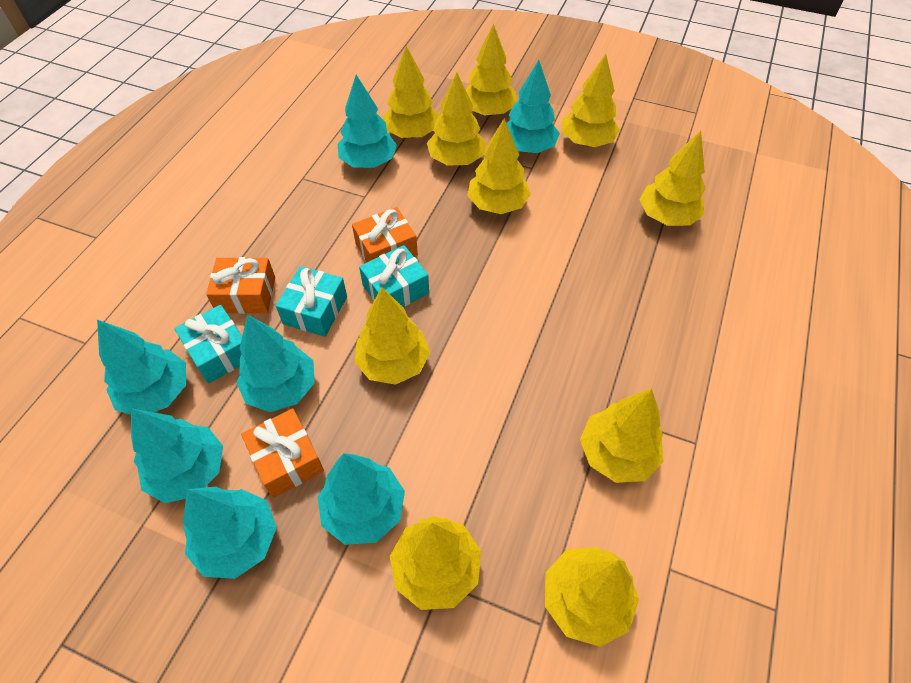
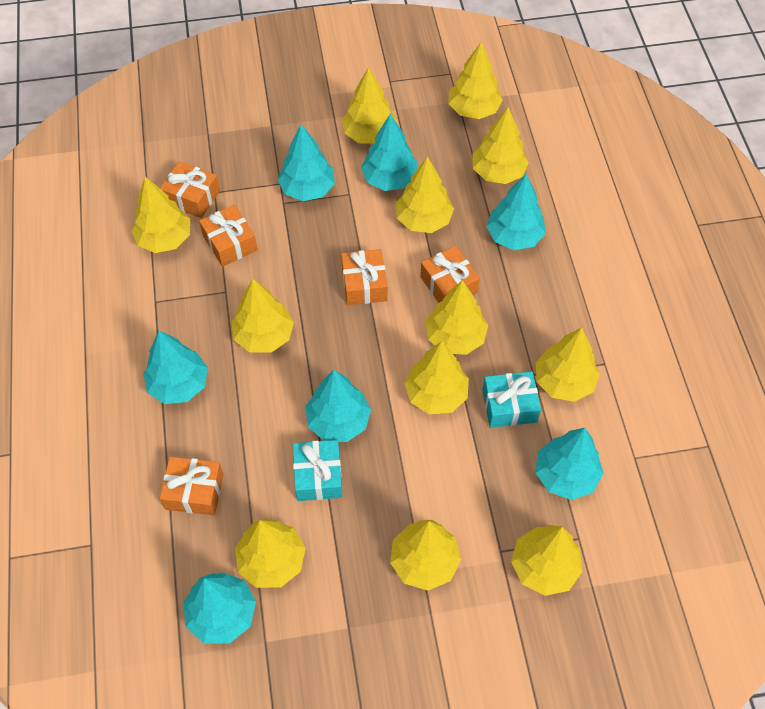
orange gift: 3 -> 5
turquoise gift: 3 -> 2
yellow tree: 10 -> 12

